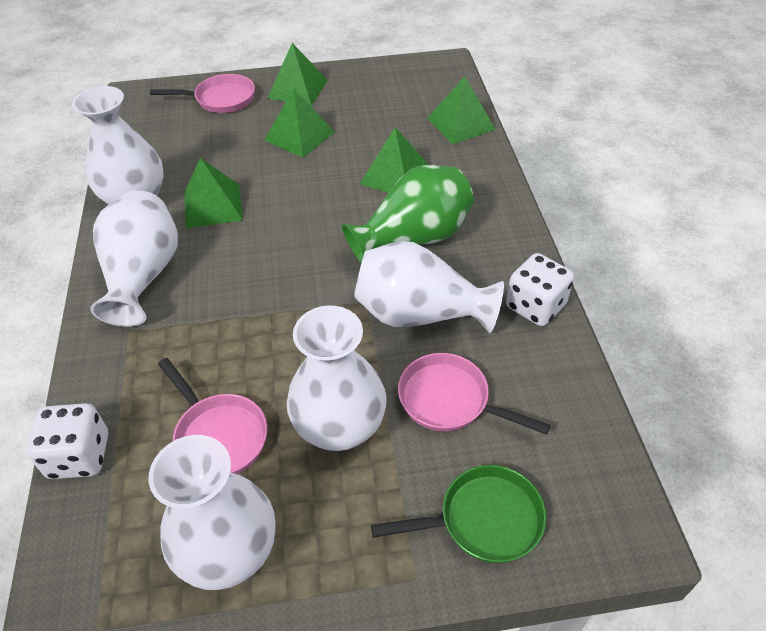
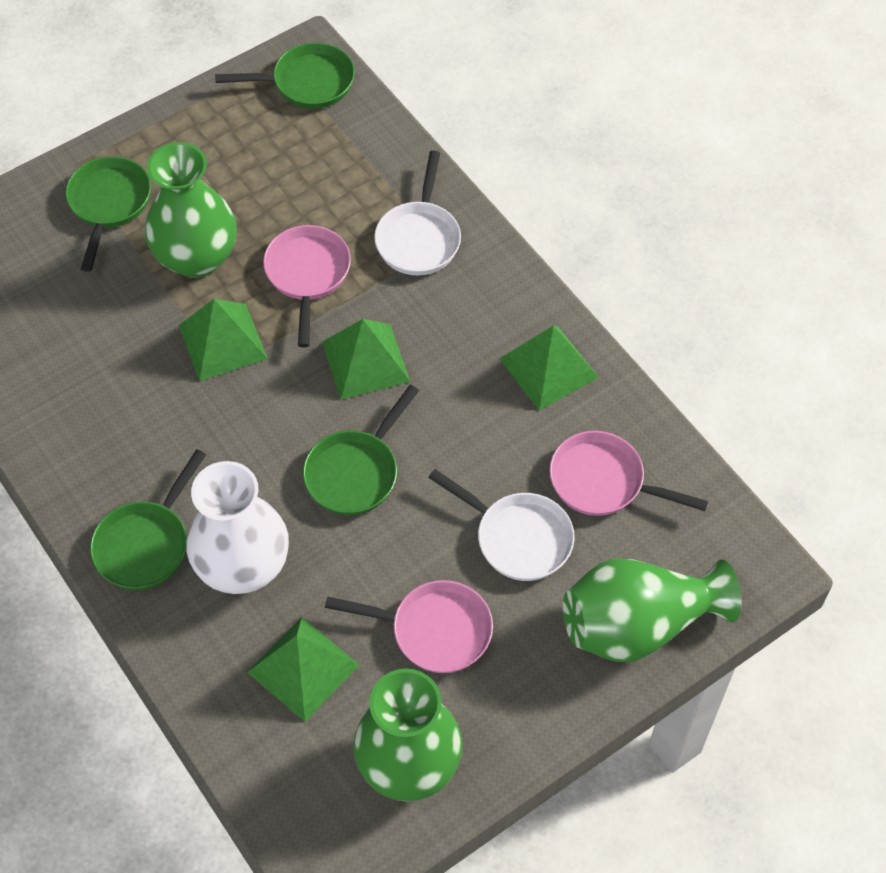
green pan: 1 -> 4
green pyramid: 5 -> 4
green vase: 1 -> 3
white dice: 2 -> 0
white pan: 0 -> 2
white vase: 5 -> 1

